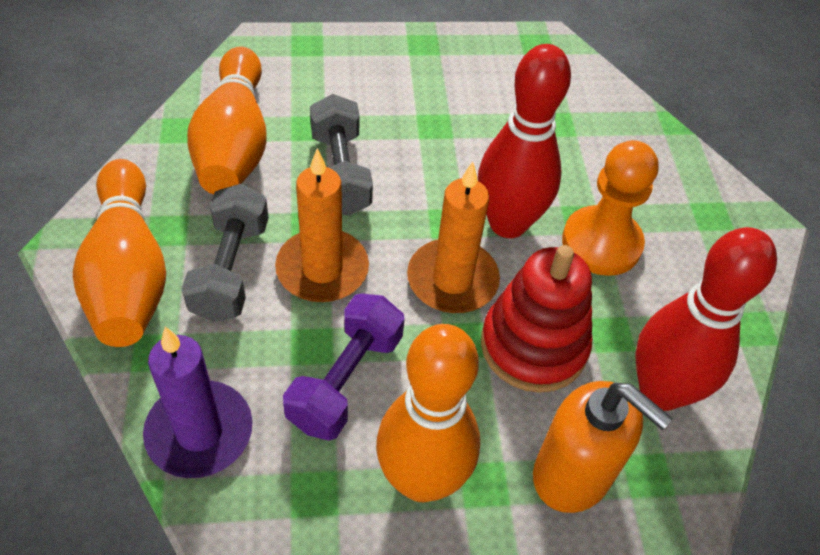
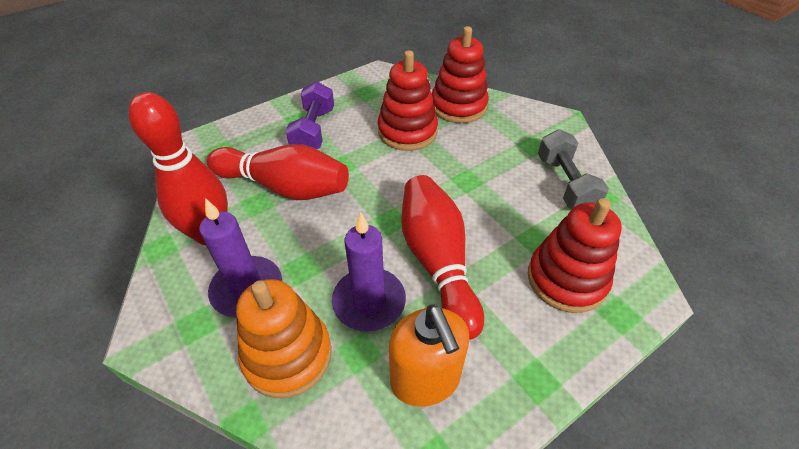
grey dumbbell: 2 -> 1
orange bowling pin: 3 -> 0
orange candle: 2 -> 0
orange pawn: 1 -> 0
orange stacking toy: 0 -> 1
purple candle: 1 -> 2
red bowling pin: 2 -> 3
red stacking toy: 1 -> 3

